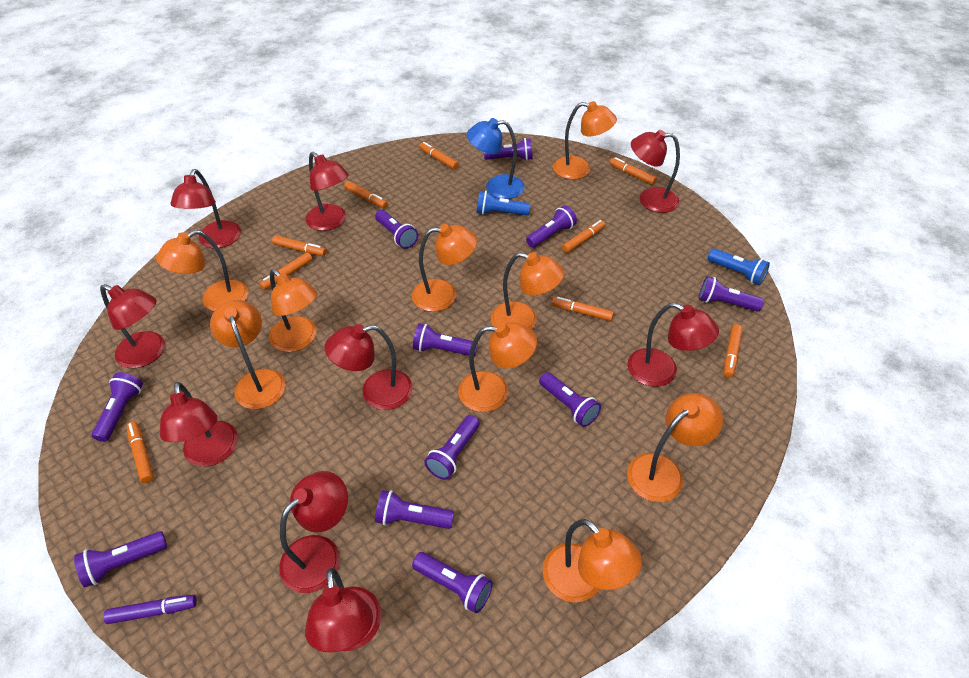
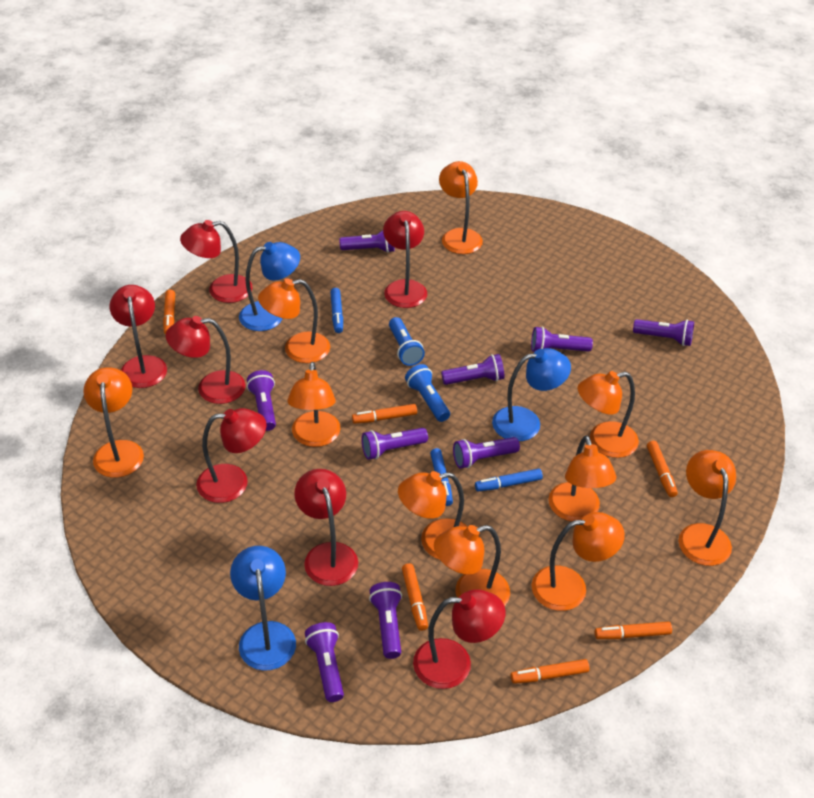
blue lamp: 1 -> 3
blue marker: 0 -> 3
orange lamp: 9 -> 10
orange marker: 9 -> 6
purple flashlight: 11 -> 9
purple marker: 1 -> 0
red lamp: 9 -> 7

